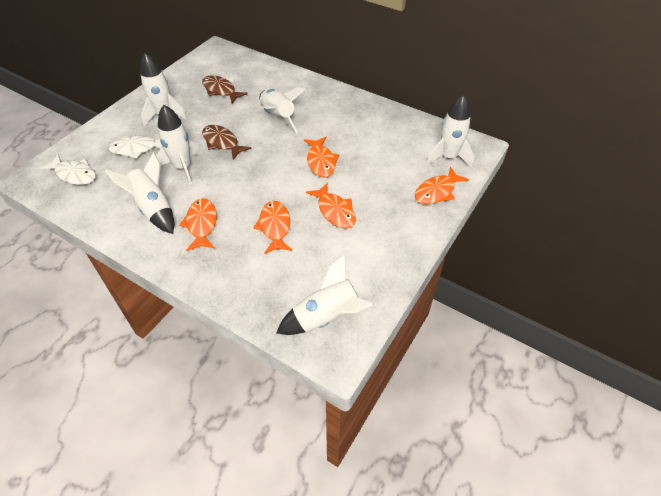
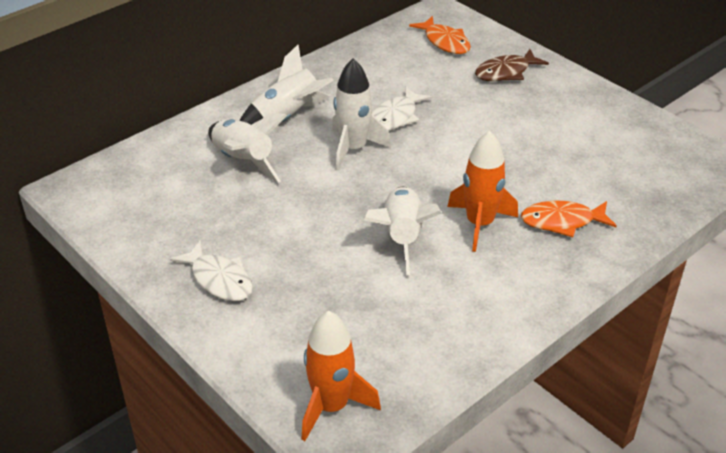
brown fish: 2 -> 1
orange fish: 5 -> 2
orange rocket: 0 -> 2
white rocket: 6 -> 4

